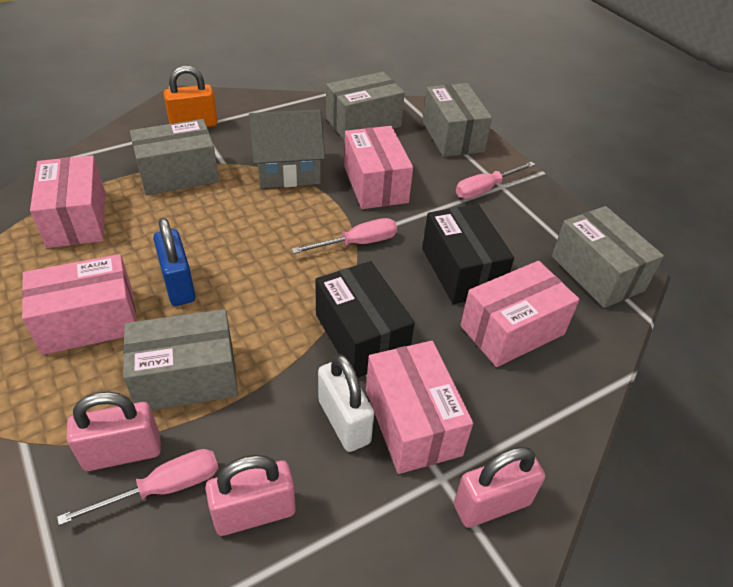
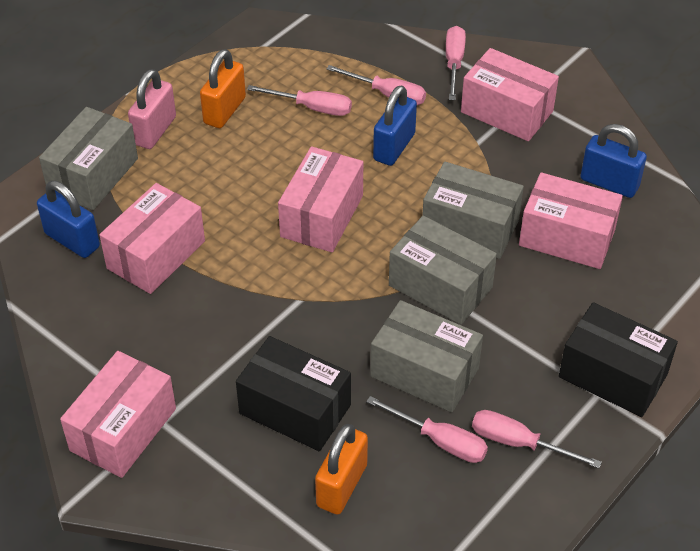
blue padlock: 1 -> 3
grey box: 5 -> 4
grey house: 1 -> 0
orange padlock: 1 -> 2
pink padlock: 3 -> 1
pink screwdriver: 3 -> 5
white padlock: 1 -> 0

